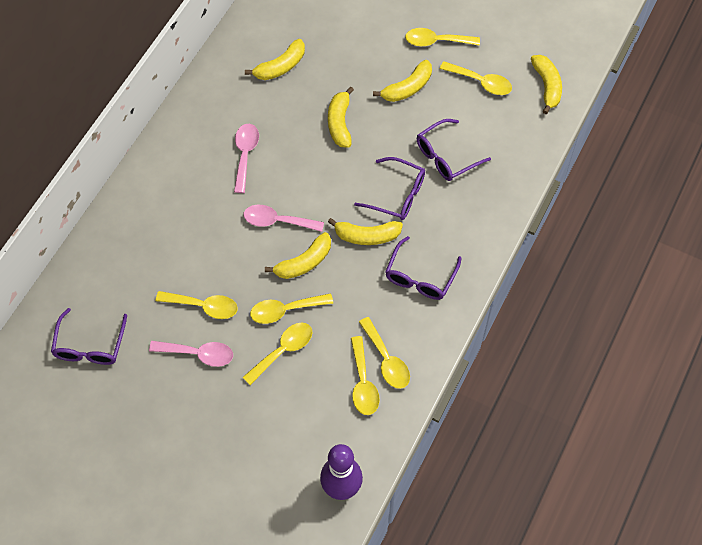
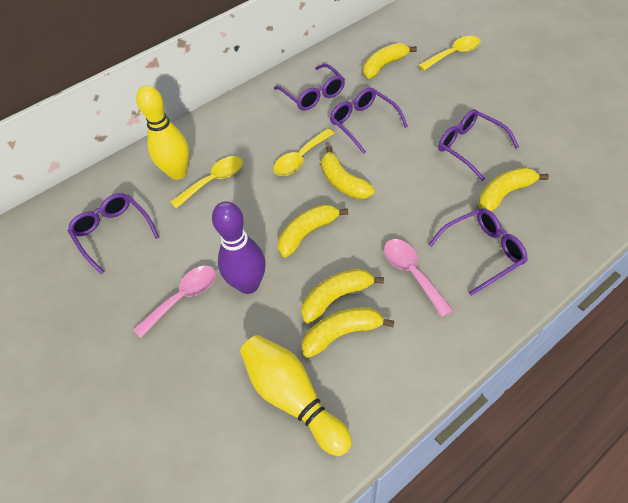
pink spoon: 3 -> 2
purple glasses: 4 -> 5
yellow bowling pin: 0 -> 2
yellow spoon: 7 -> 3

